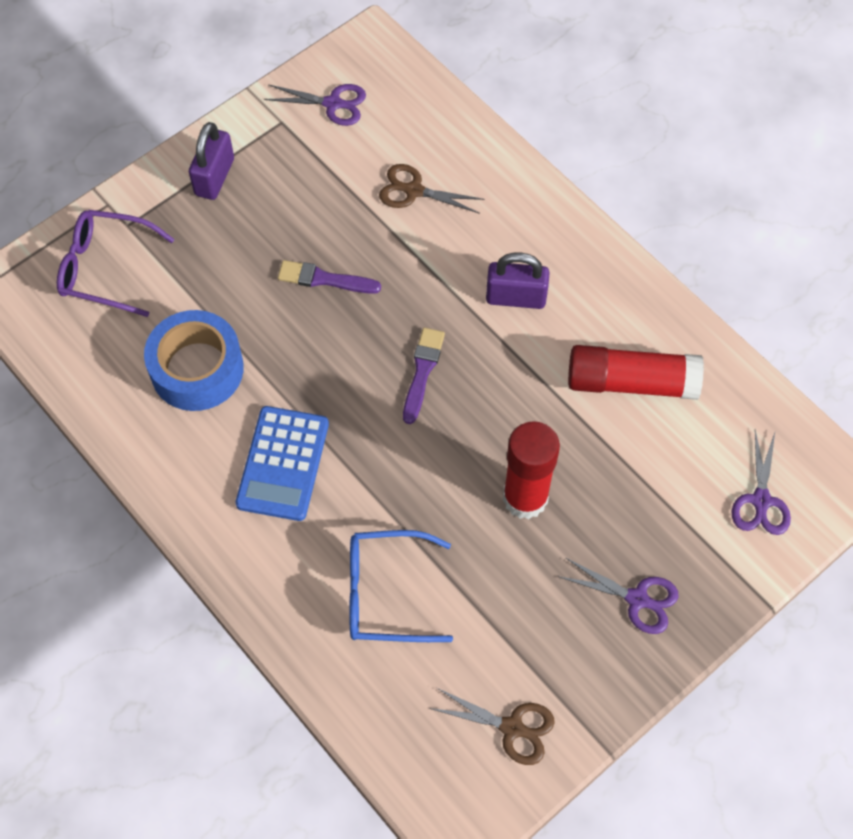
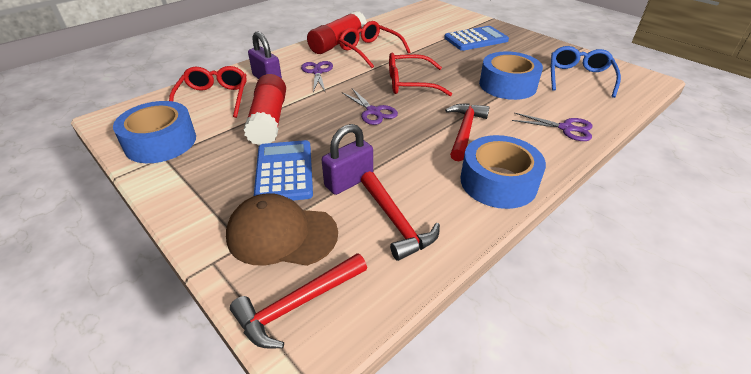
blue calculator: 1 -> 2
blue tape: 1 -> 3
brown cap: 0 -> 1
brown scissors: 2 -> 0
purple brush: 2 -> 0
purple glasses: 1 -> 0
red glasses: 0 -> 3
red hammer: 0 -> 3

